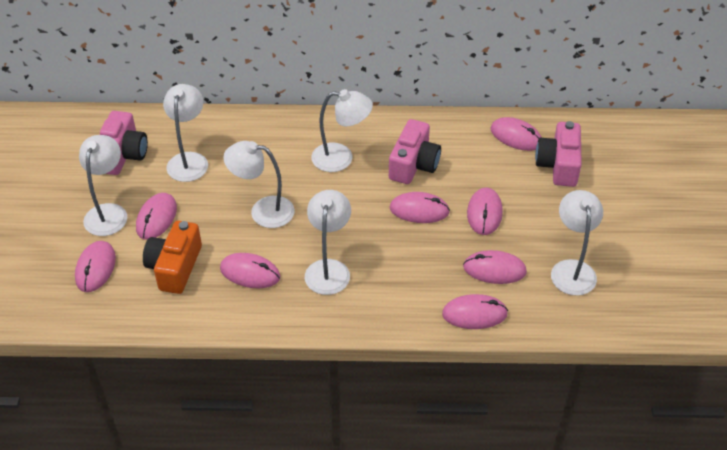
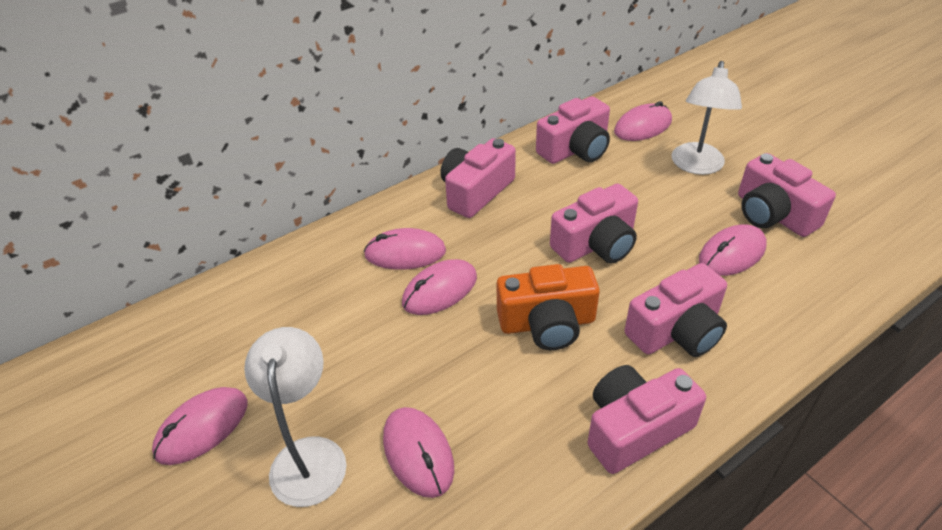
pink camera: 3 -> 6
pink mouse: 8 -> 6
white lamp: 6 -> 2

